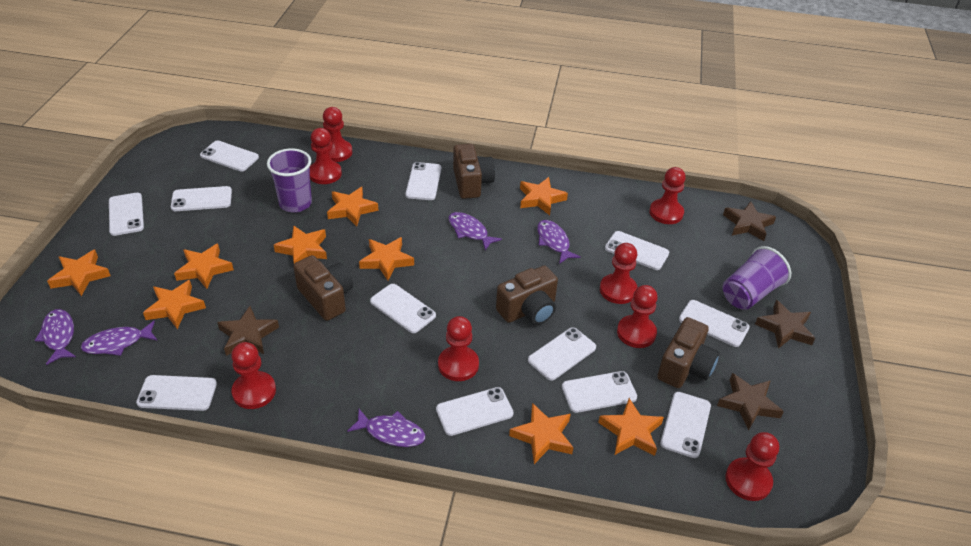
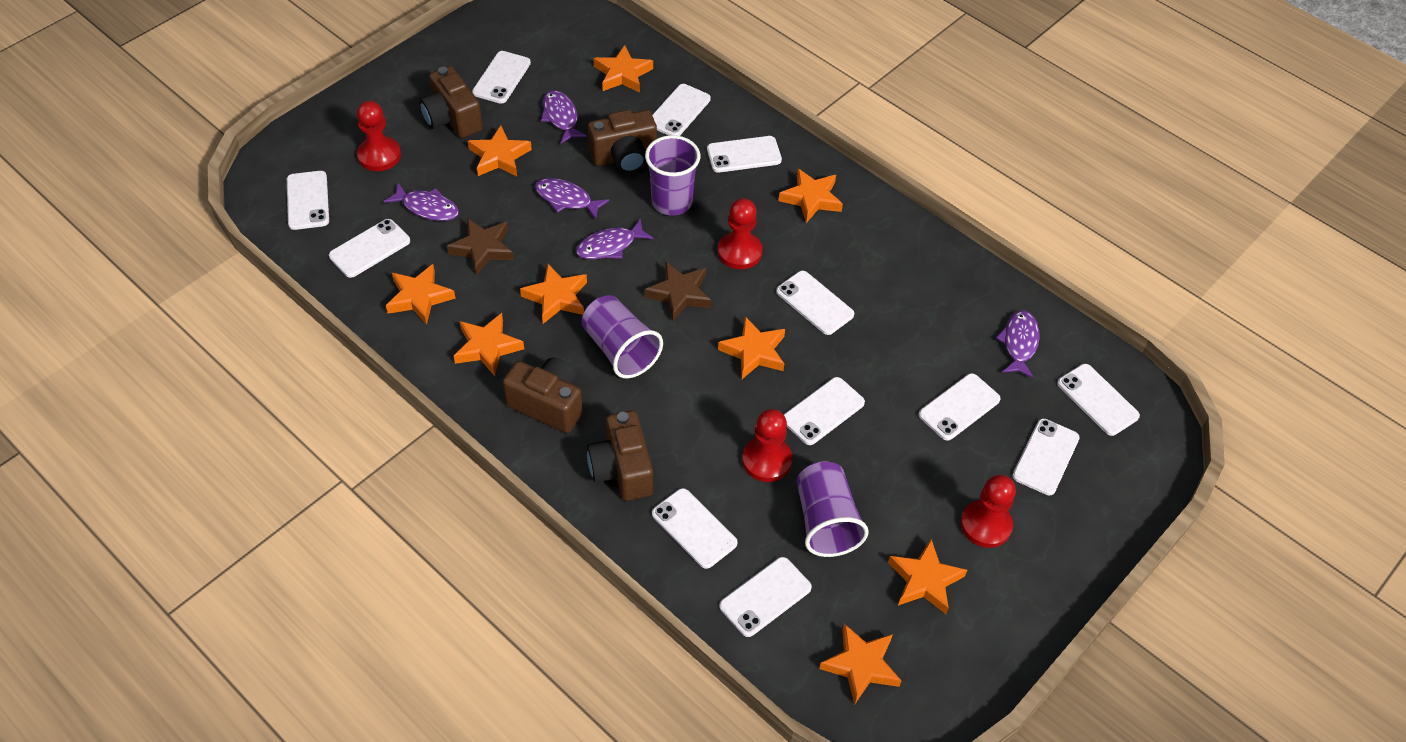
brown star: 4 -> 2
purple cup: 2 -> 3
red pawn: 8 -> 4

